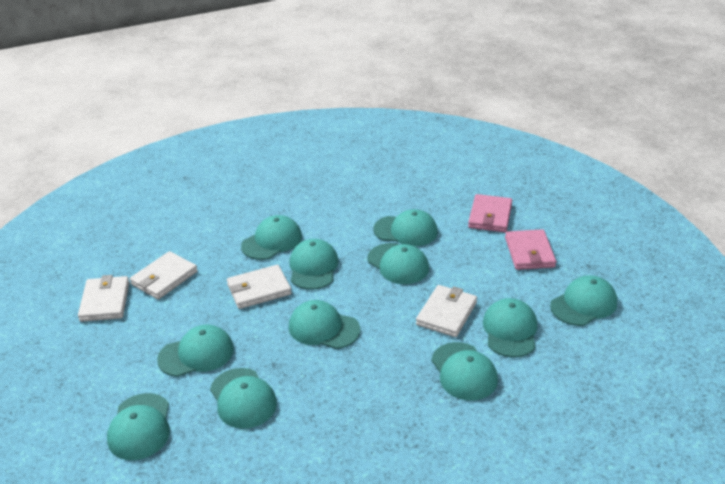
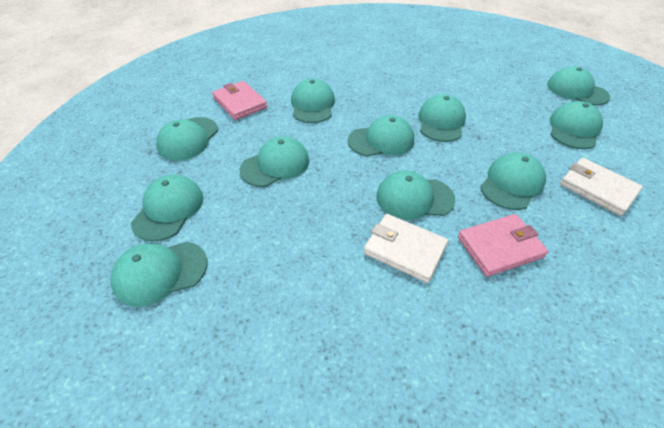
white wallet: 4 -> 2

